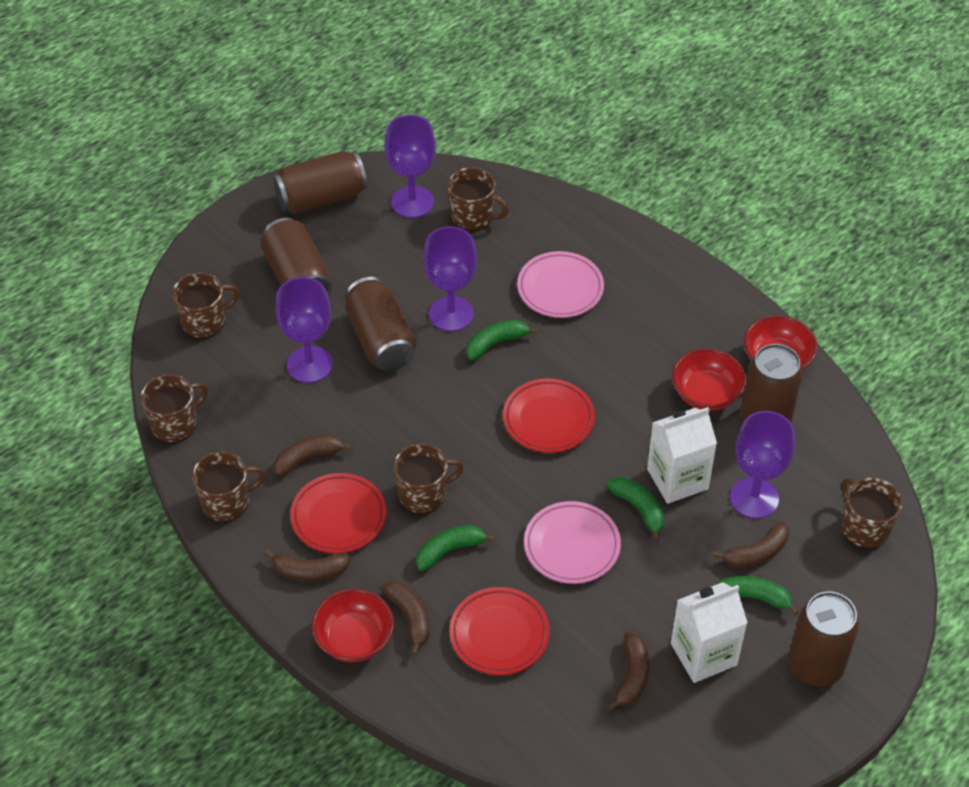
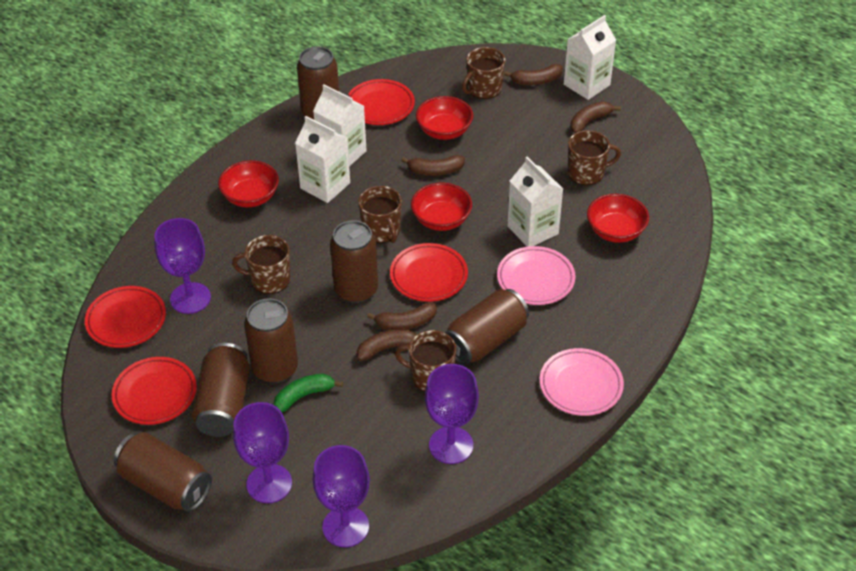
brown can: 5 -> 6
brown mug: 6 -> 5
green banana: 4 -> 1
red bowl: 3 -> 4
red plate: 3 -> 4
white carton: 2 -> 4

